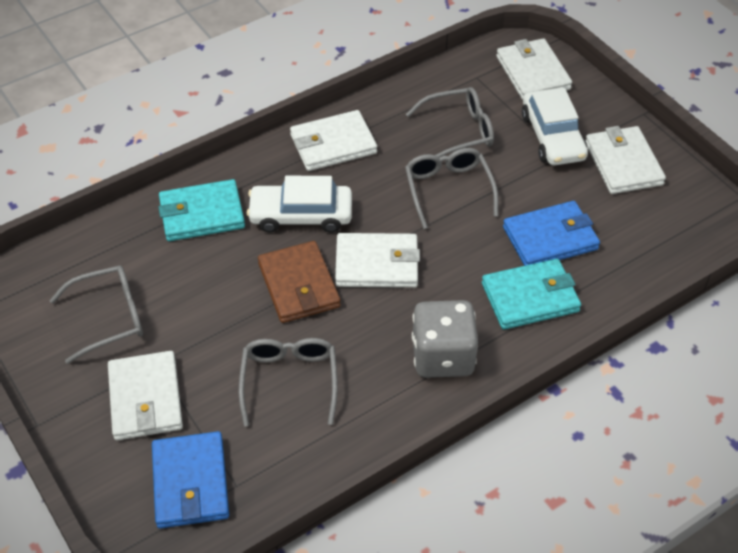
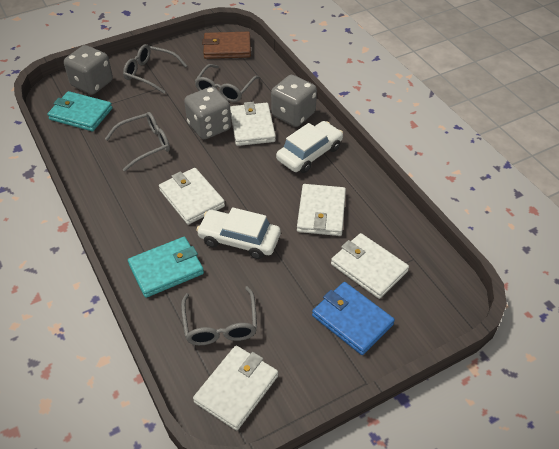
blue wallet: 2 -> 1
grey dice: 1 -> 3

